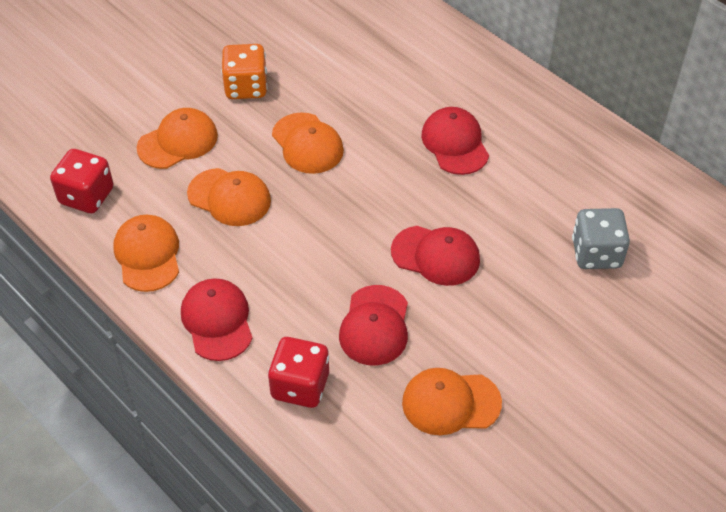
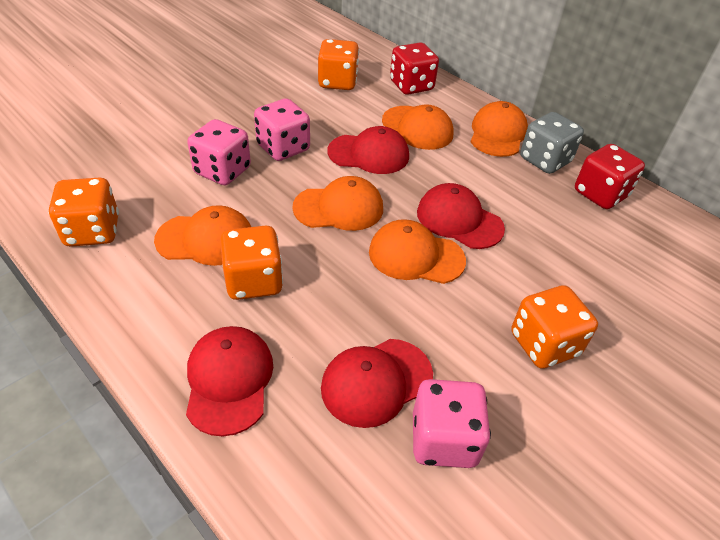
orange dice: 1 -> 4
pink dice: 0 -> 3

